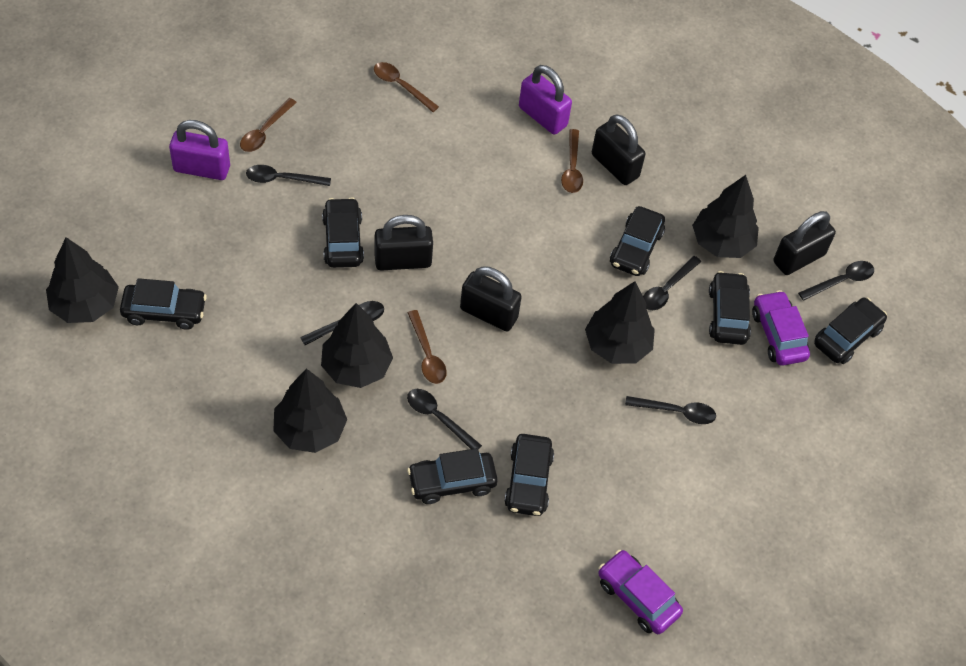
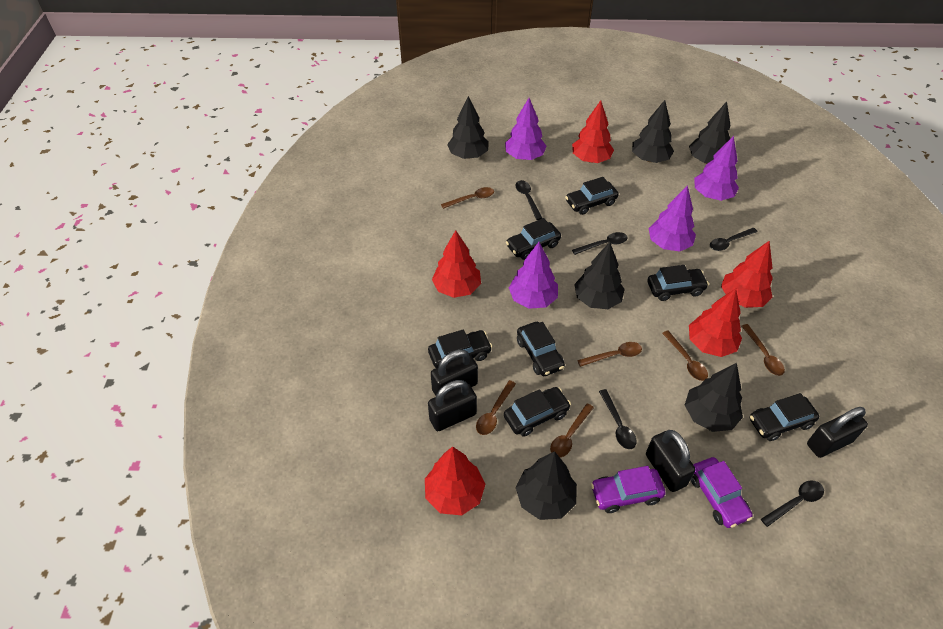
black spoon: 6 -> 5
black tree: 5 -> 6
brown spoon: 4 -> 6
purple padlock: 2 -> 0
purple tree: 0 -> 4
red tree: 0 -> 5

